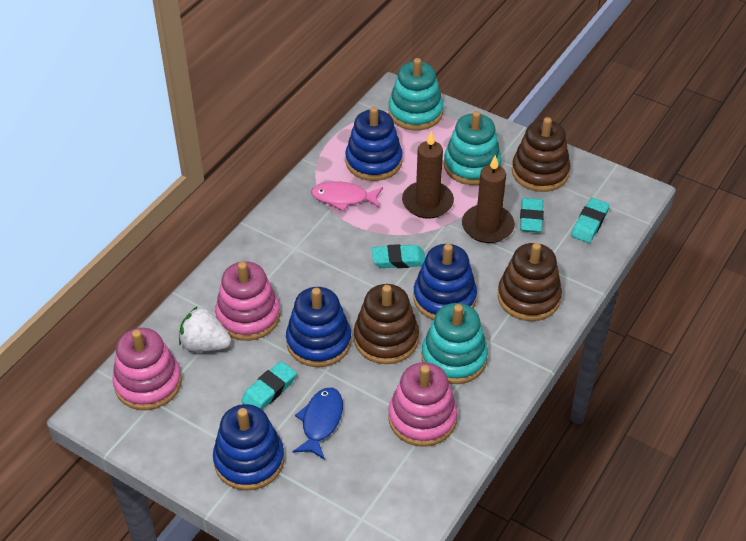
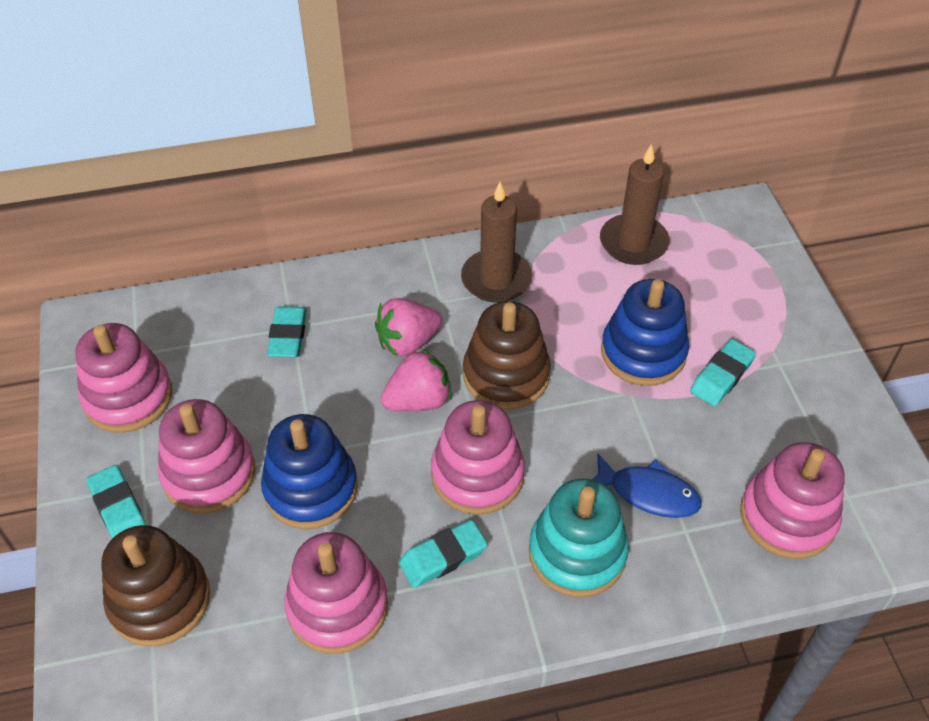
blue stacking toy: 4 -> 2
brown stacking toy: 3 -> 2
pink fish: 1 -> 0
pink stacking toy: 3 -> 5
pink strawberry: 0 -> 2
turquoise stacking toy: 3 -> 1
white strawberry: 1 -> 0

